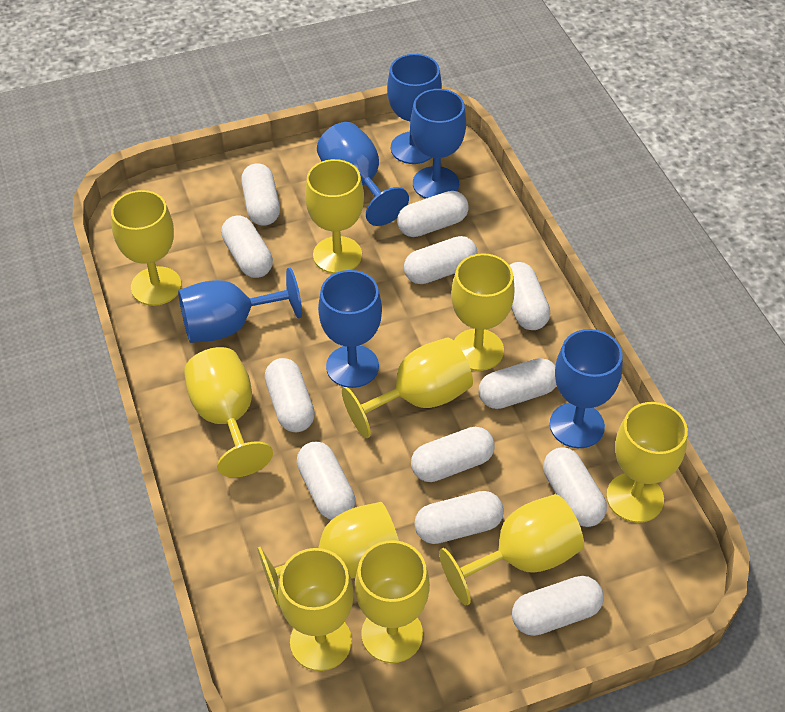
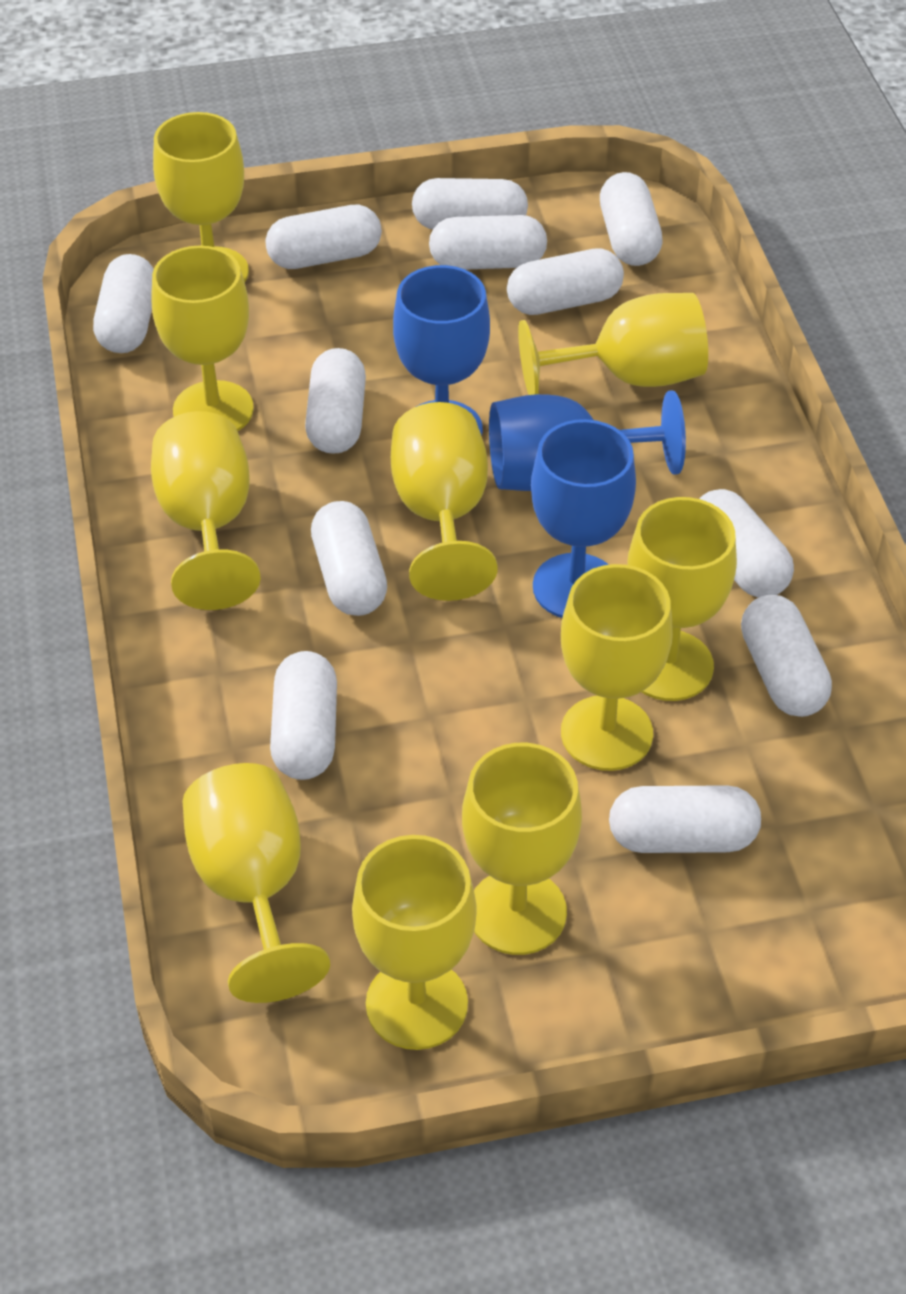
blue goblet: 6 -> 3

